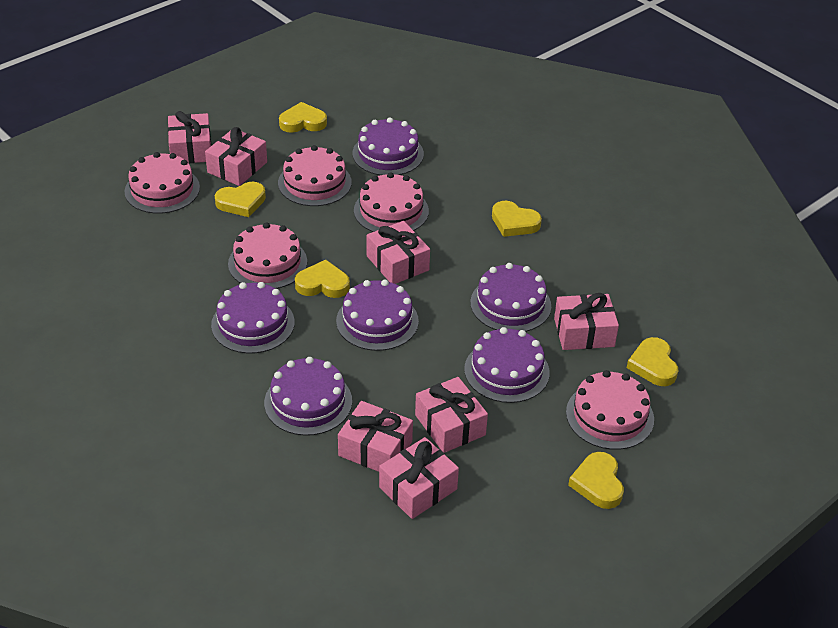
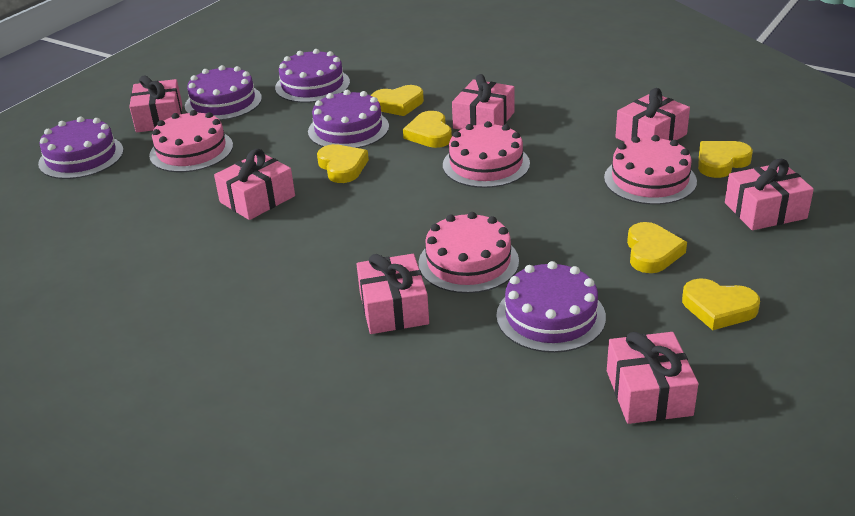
pink cake: 5 -> 4
purple cake: 6 -> 5

